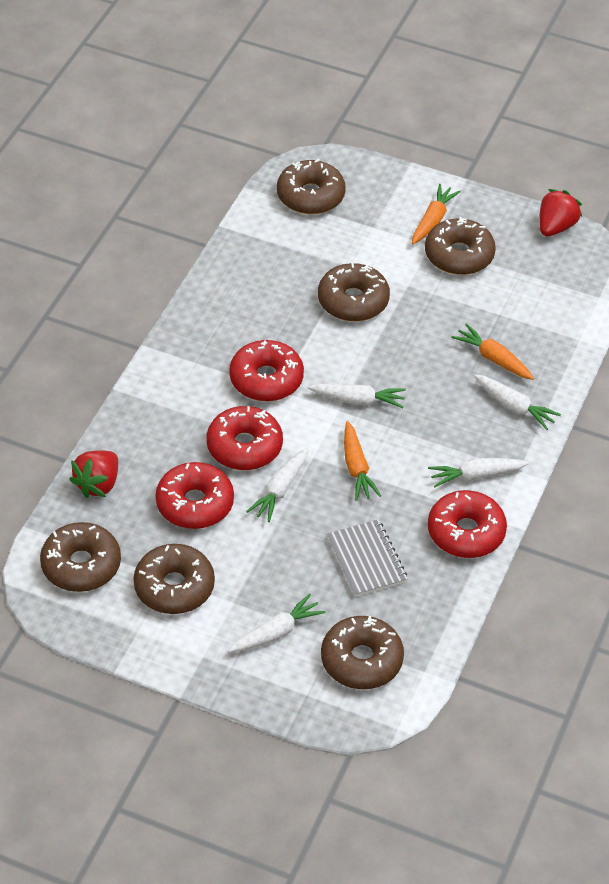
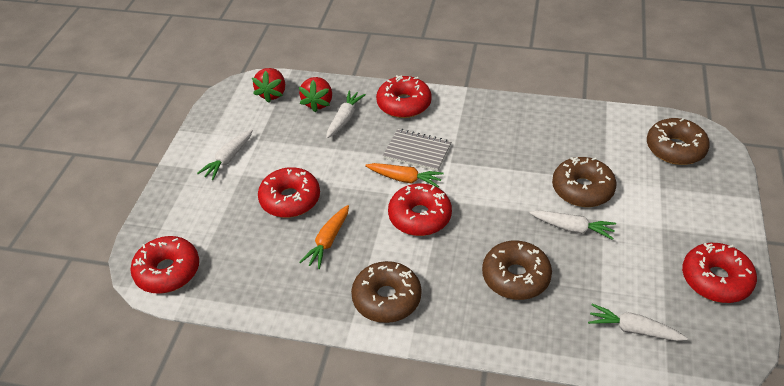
brown donut: 6 -> 4
orange carrot: 3 -> 2
red donut: 4 -> 5
white carrot: 5 -> 4

